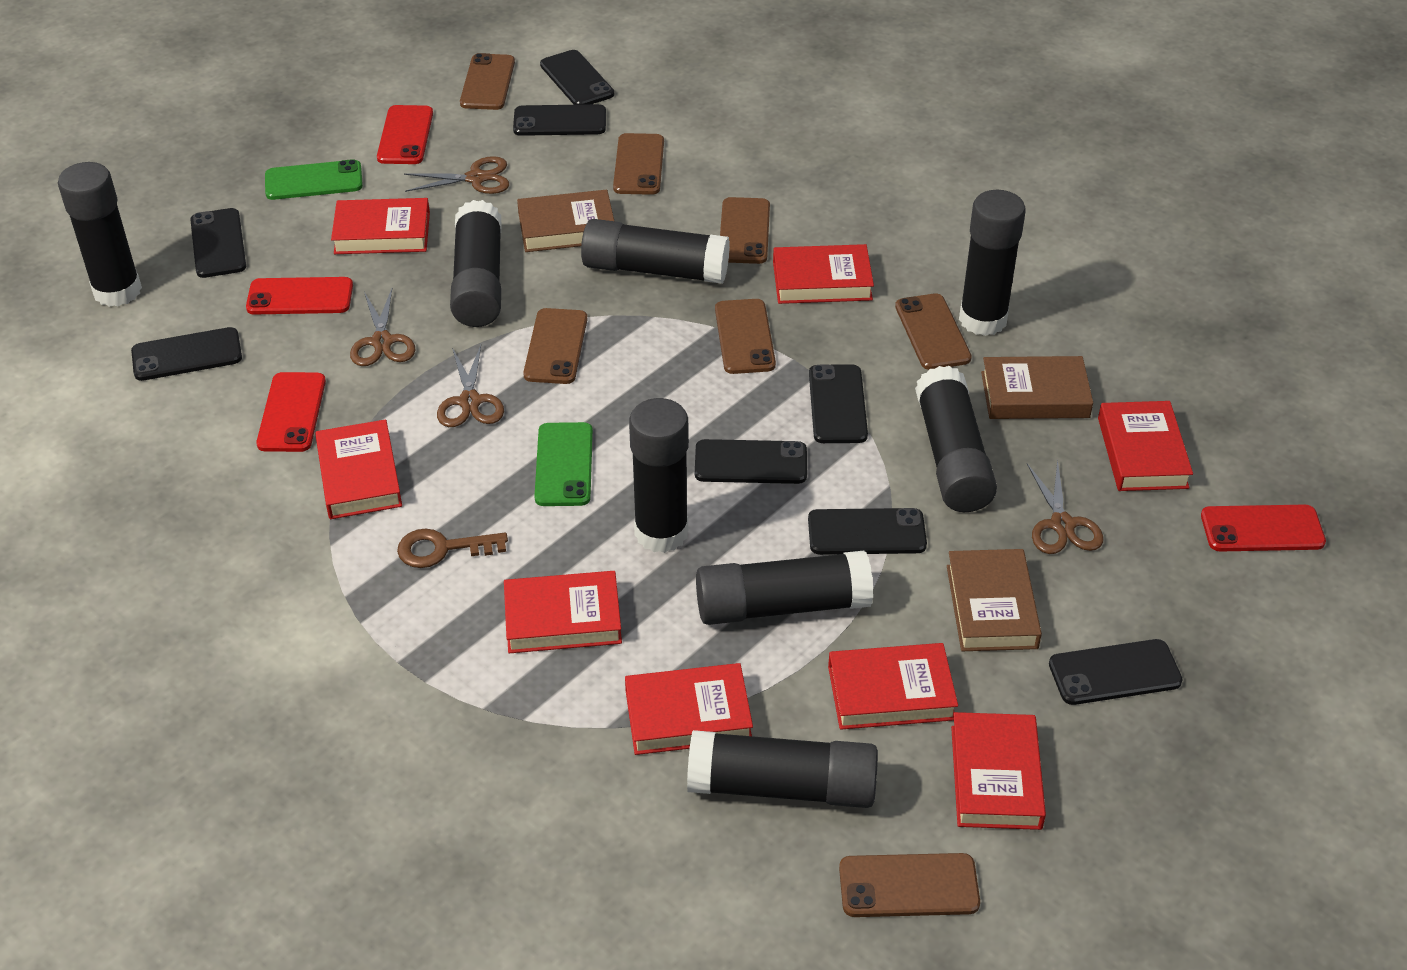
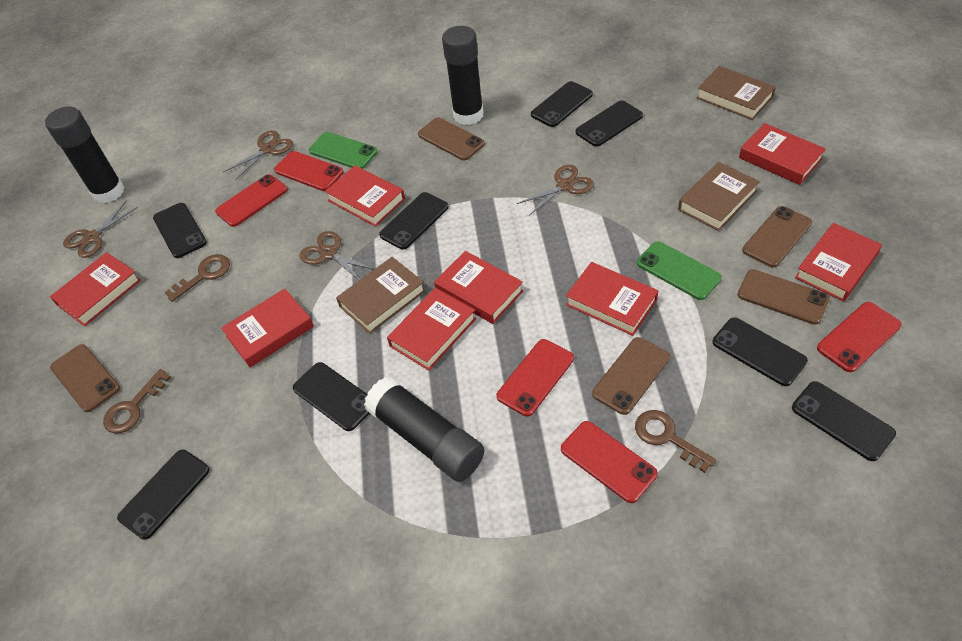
black glue stick: 8 -> 3
brown key: 1 -> 3
brown phone: 7 -> 5
red phone: 4 -> 5

